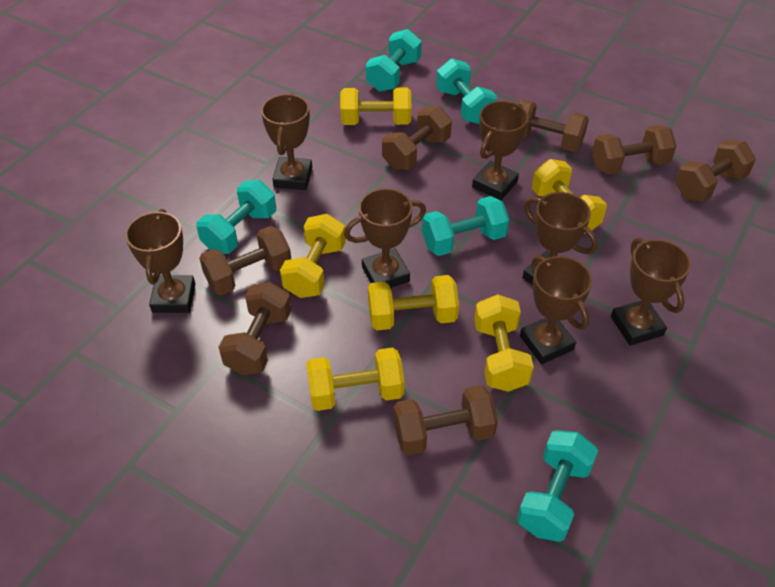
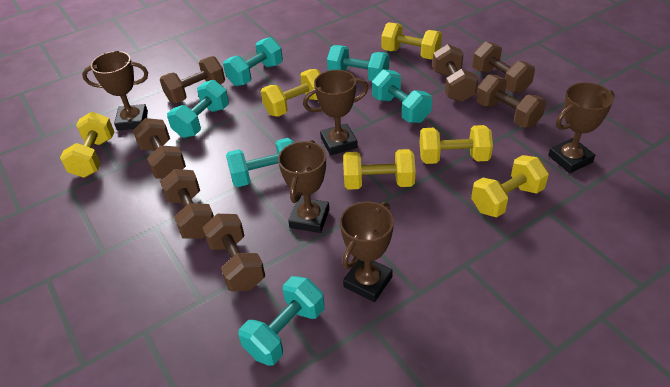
brown trophy: 7 -> 5
turquoise dumbbell: 5 -> 6

